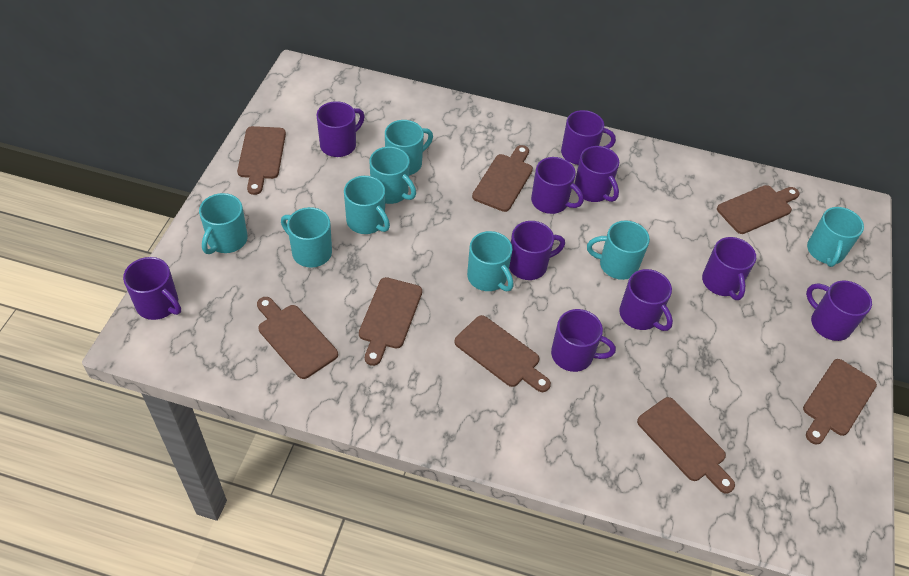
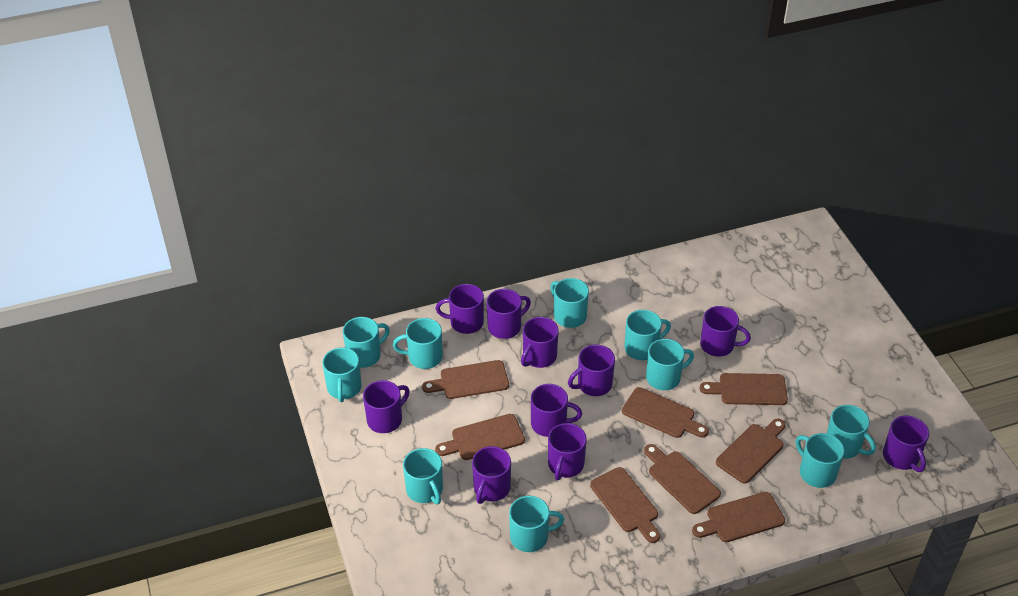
turquoise mug: 8 -> 10

